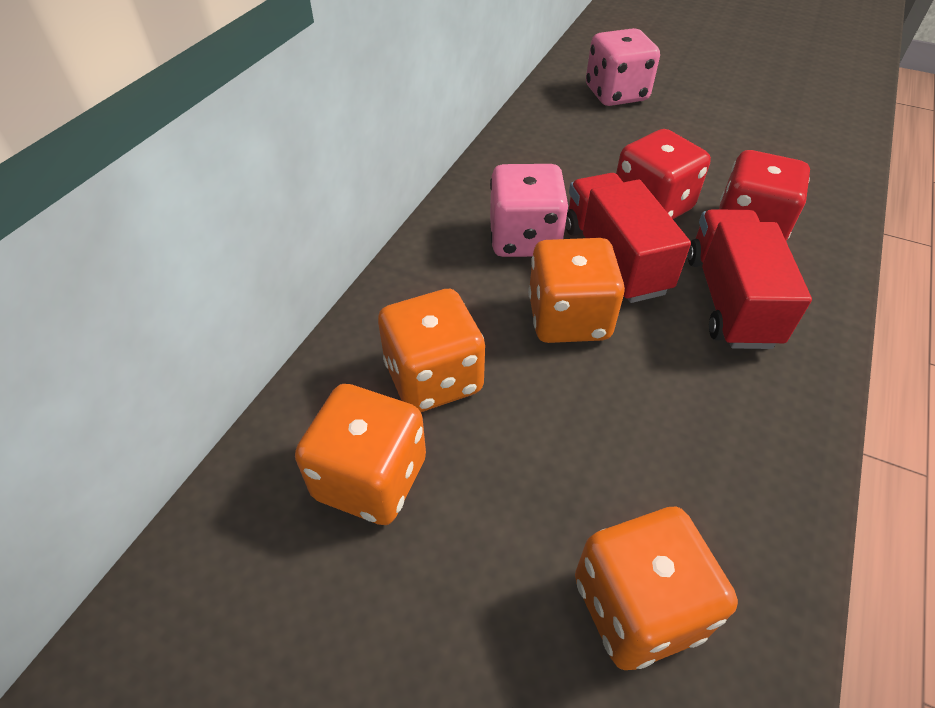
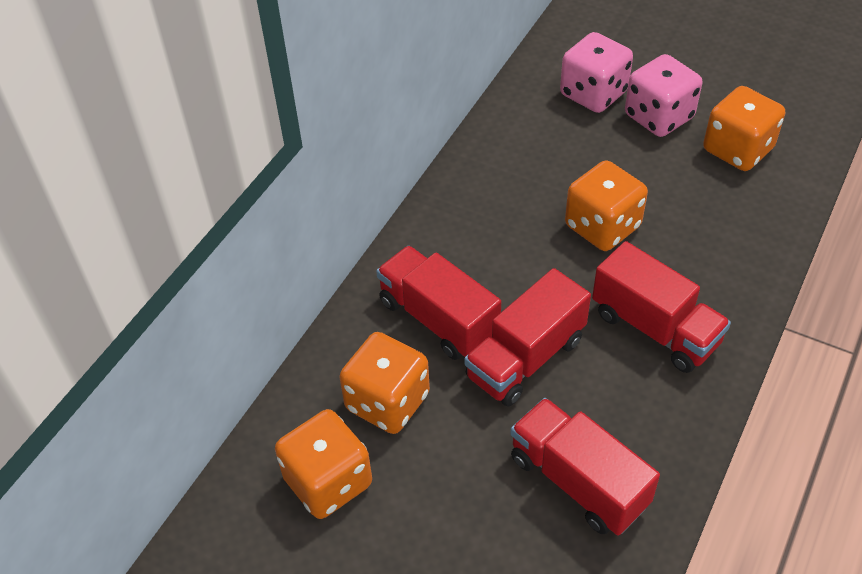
red dice: 2 -> 0
red truck: 2 -> 4

